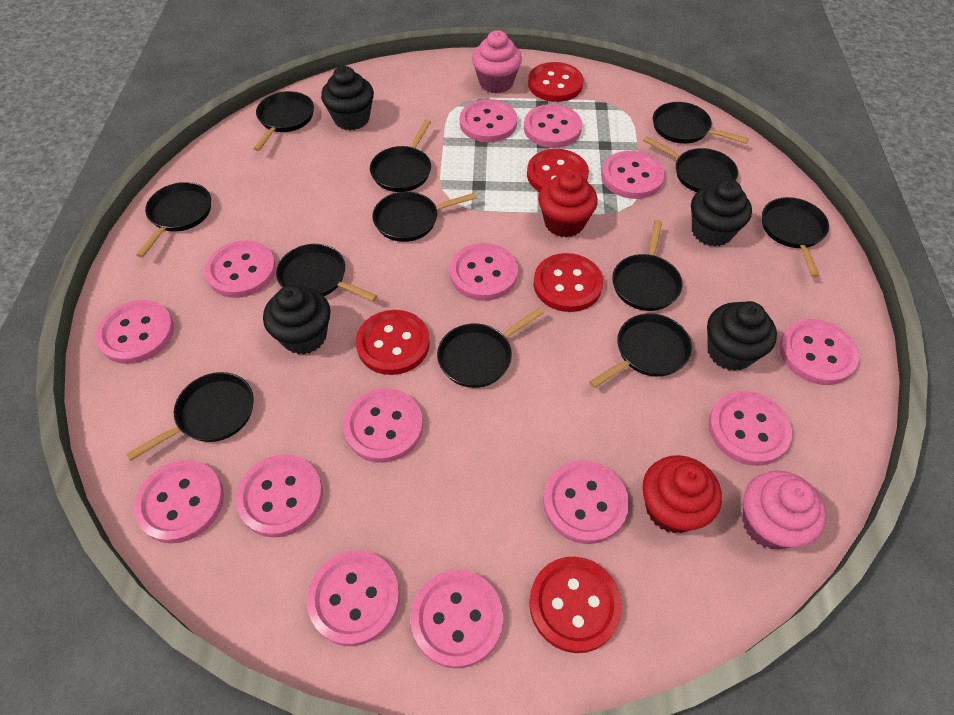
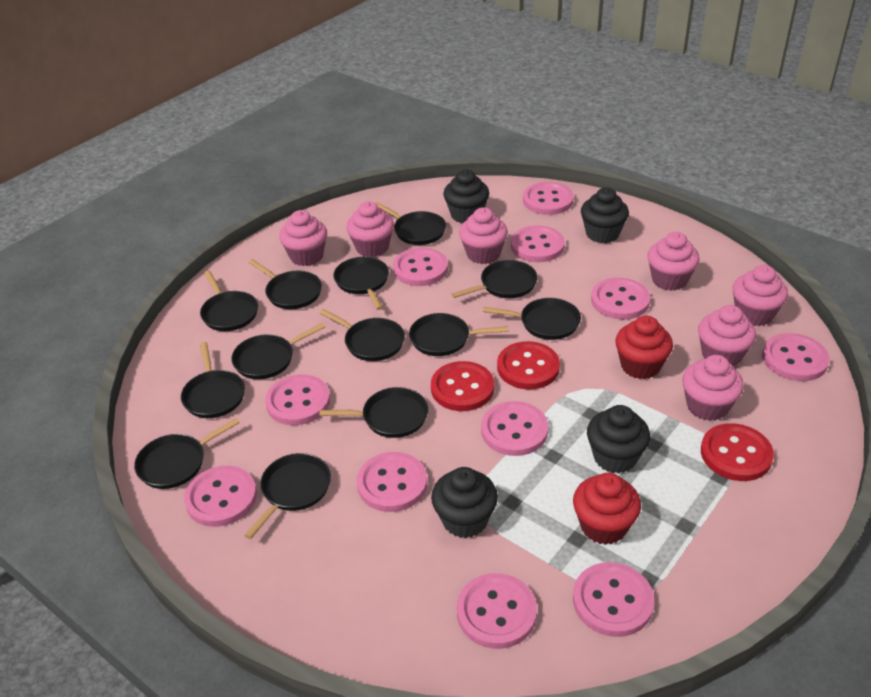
black pan: 12 -> 13
pink button: 14 -> 11
pink cupcake: 2 -> 7
red button: 5 -> 3

